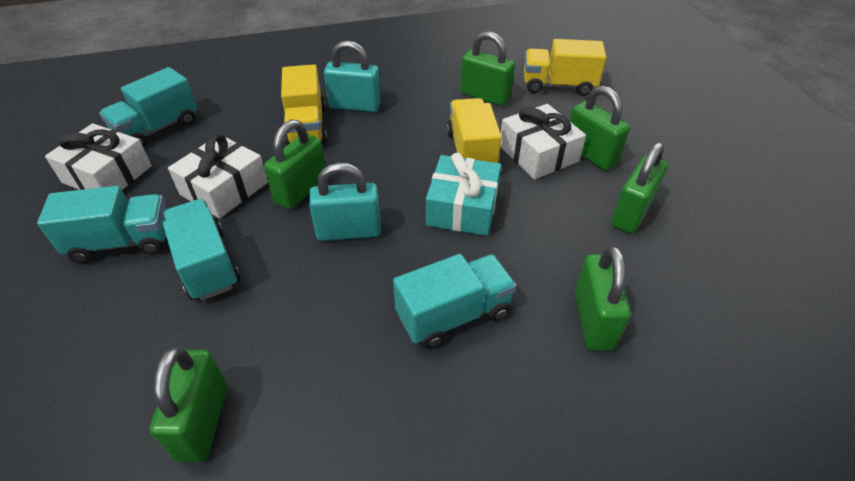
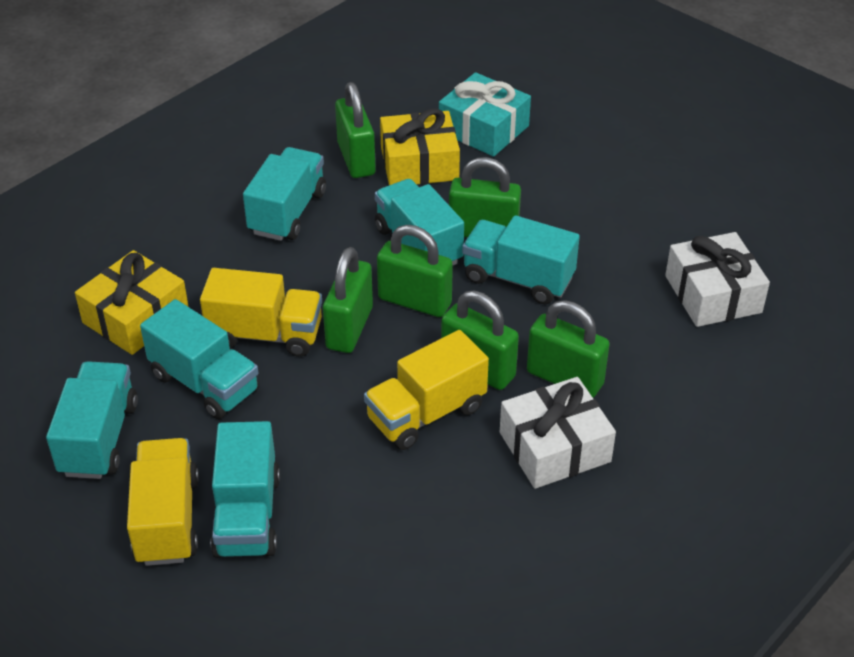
turquoise padlock: 2 -> 0
turquoise truck: 4 -> 6
white gift: 3 -> 2
yellow gift: 0 -> 2

